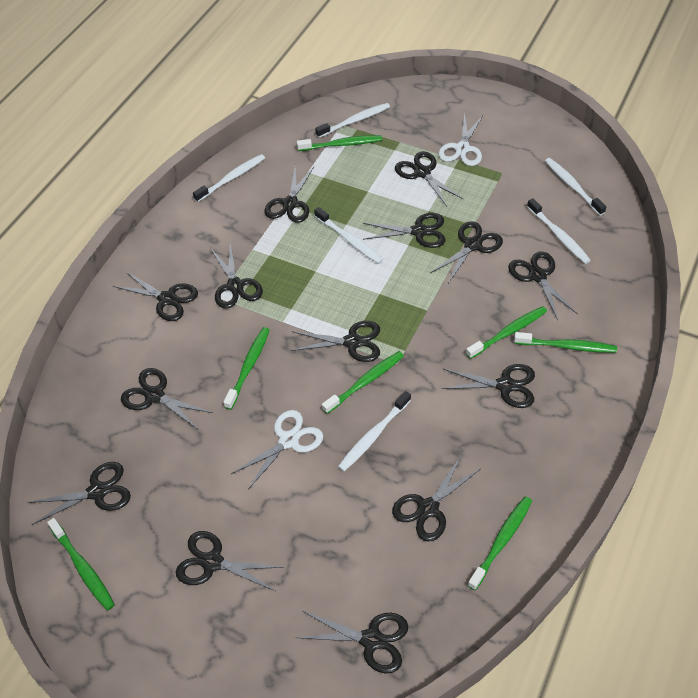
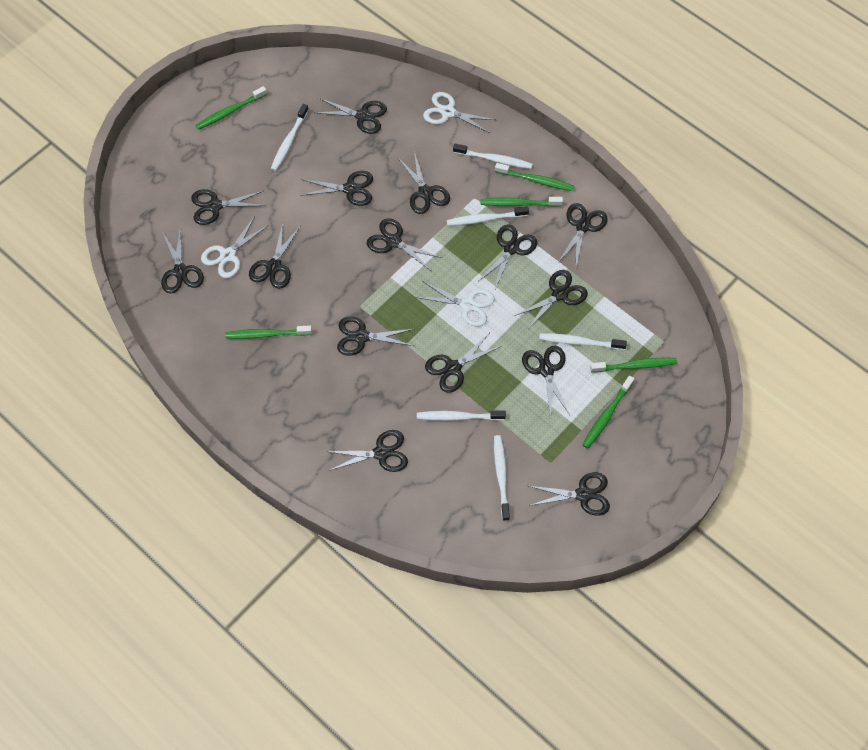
black scissors: 14 -> 15
green toothbrush: 7 -> 6
white scissors: 2 -> 3

